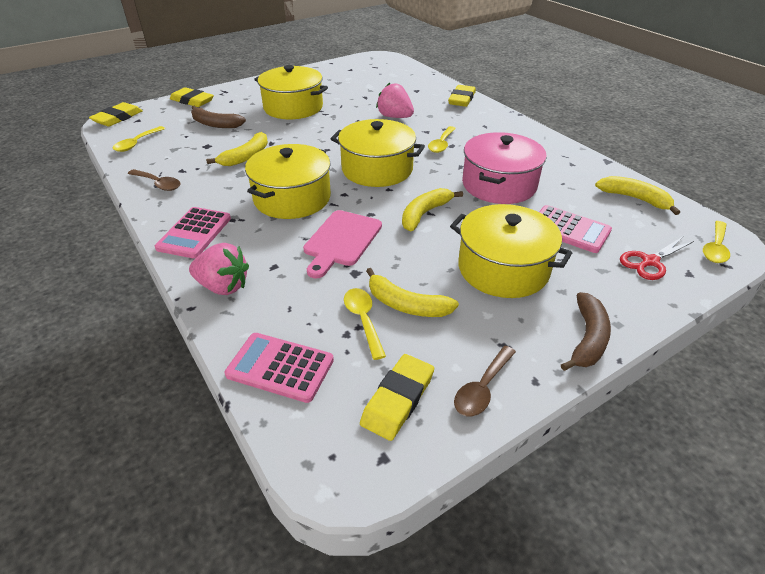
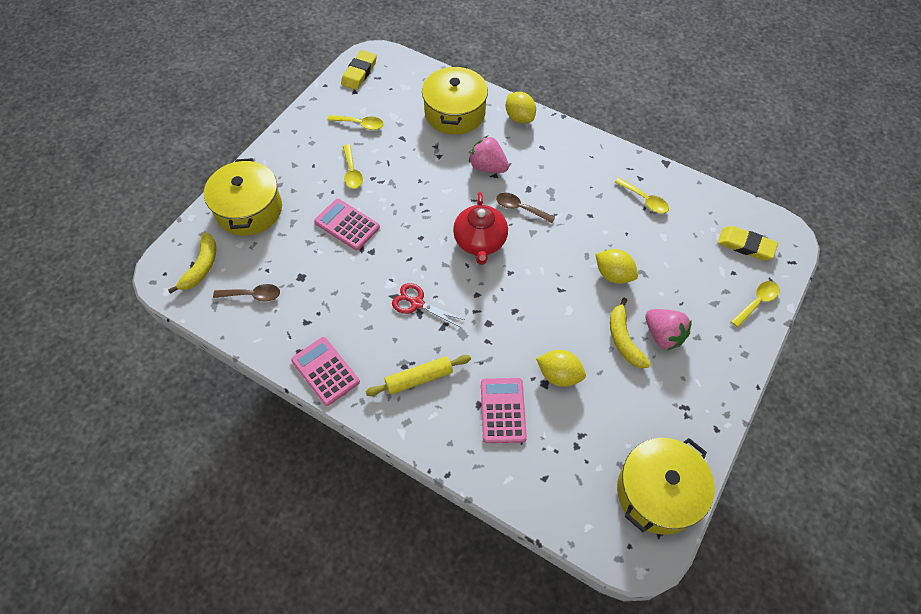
brown banana: 2 -> 0
pink cutting board: 1 -> 0
pink pot: 1 -> 0
red teapot: 0 -> 1
yellow banana: 4 -> 2
yellow eraser: 4 -> 2
yellow lemon: 0 -> 3
yellow pot: 4 -> 3
yellow rolling pin: 0 -> 1

